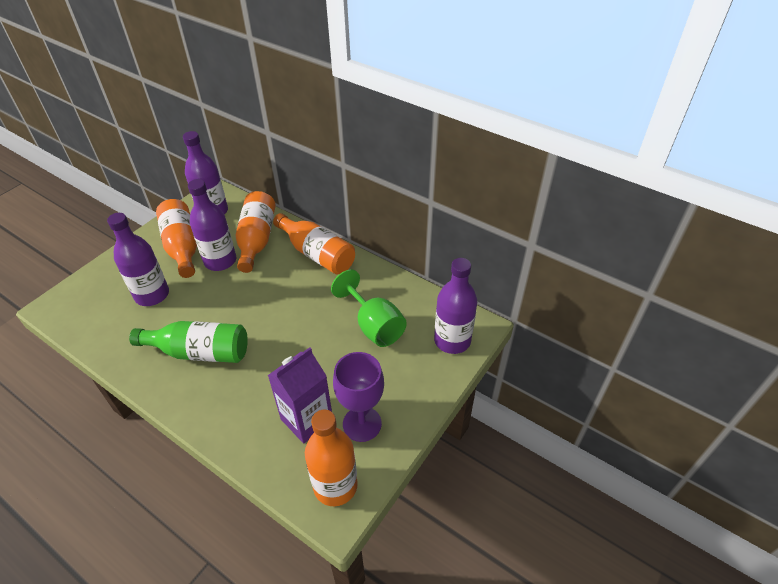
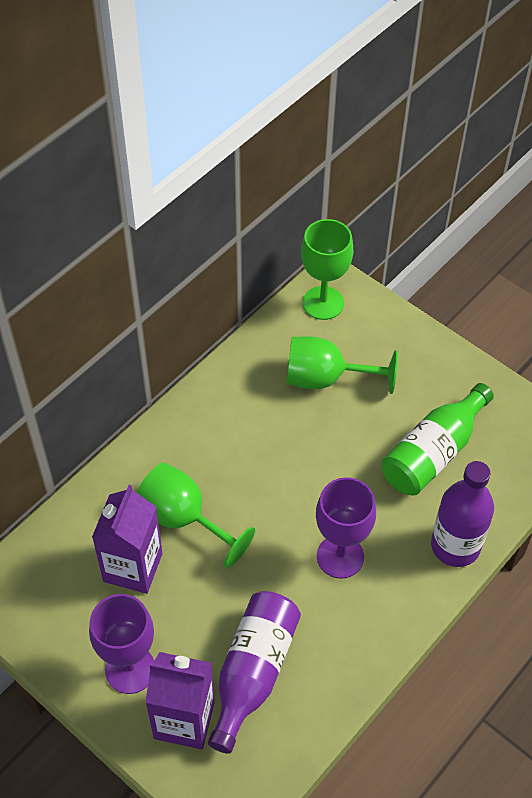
green goblet: 1 -> 3
orange bottle: 4 -> 0
purple bottle: 4 -> 2
purple carton: 1 -> 2
purple goblet: 1 -> 2

